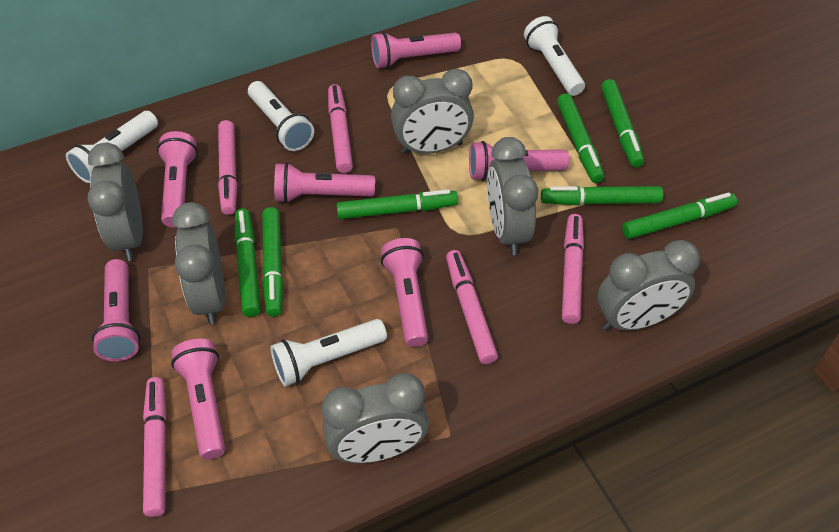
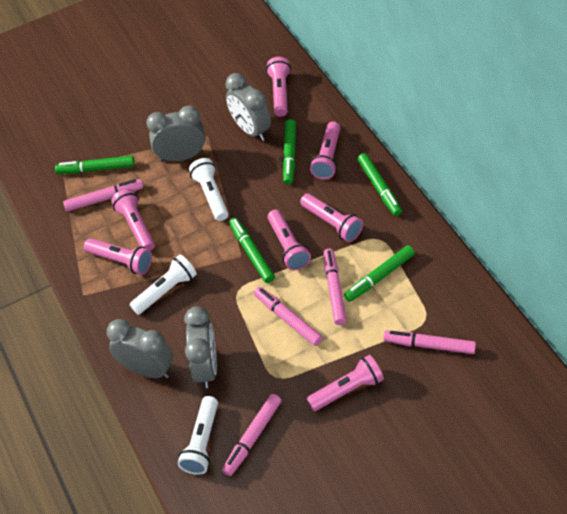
green marker: 7 -> 5
grey clock: 6 -> 4
white flashlight: 4 -> 3

